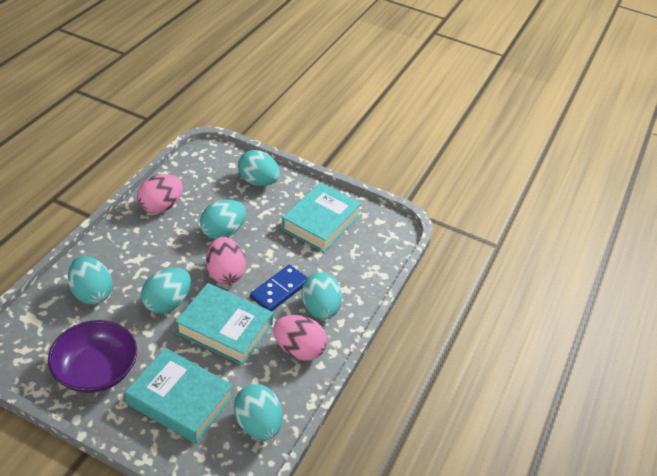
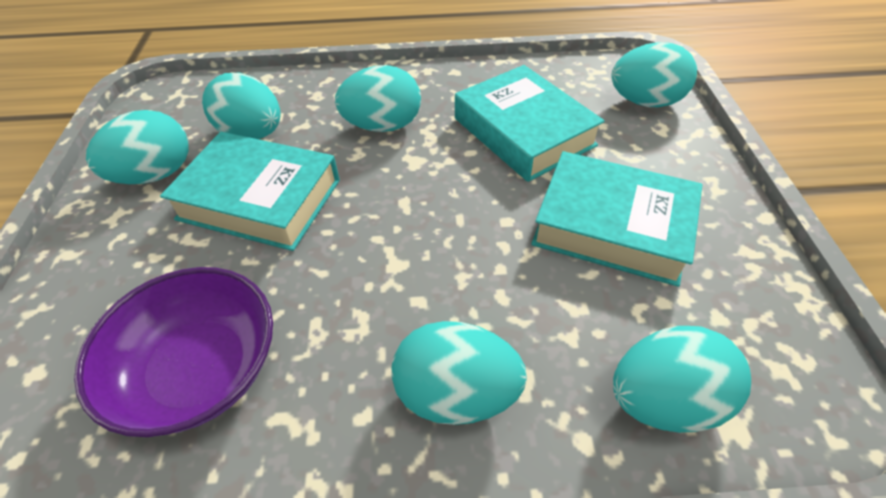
blue domino: 1 -> 0
pink egg: 3 -> 0

